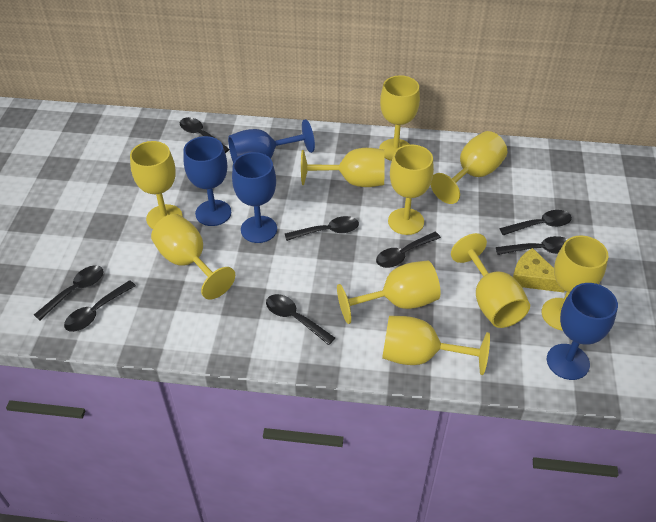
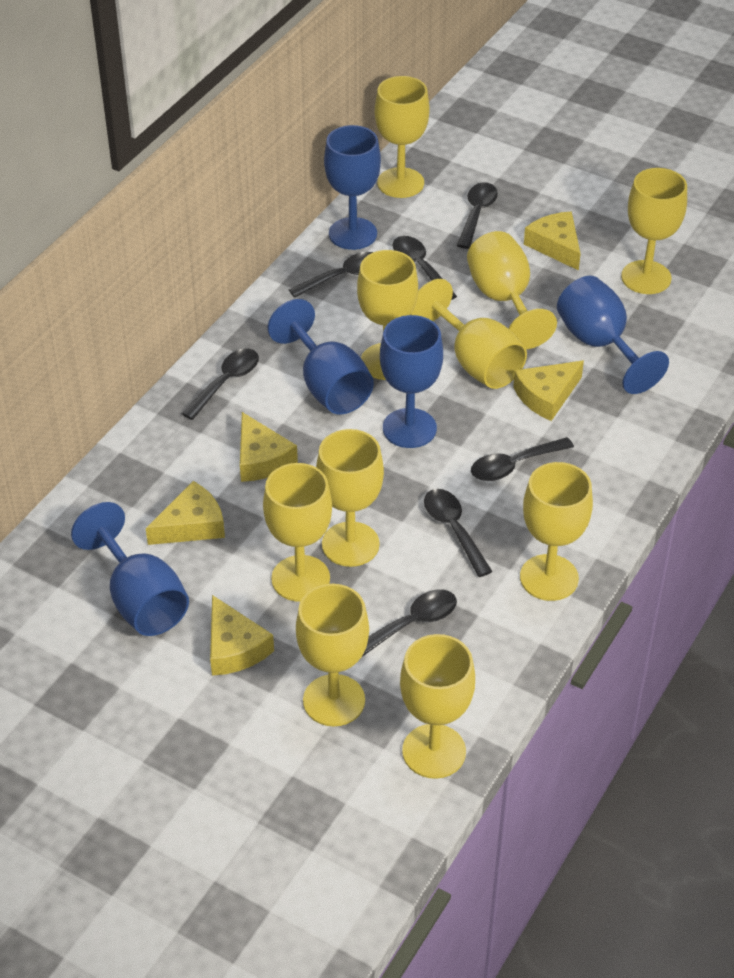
black spoon: 8 -> 7
blue goblet: 4 -> 5
yellow cheese: 1 -> 5

